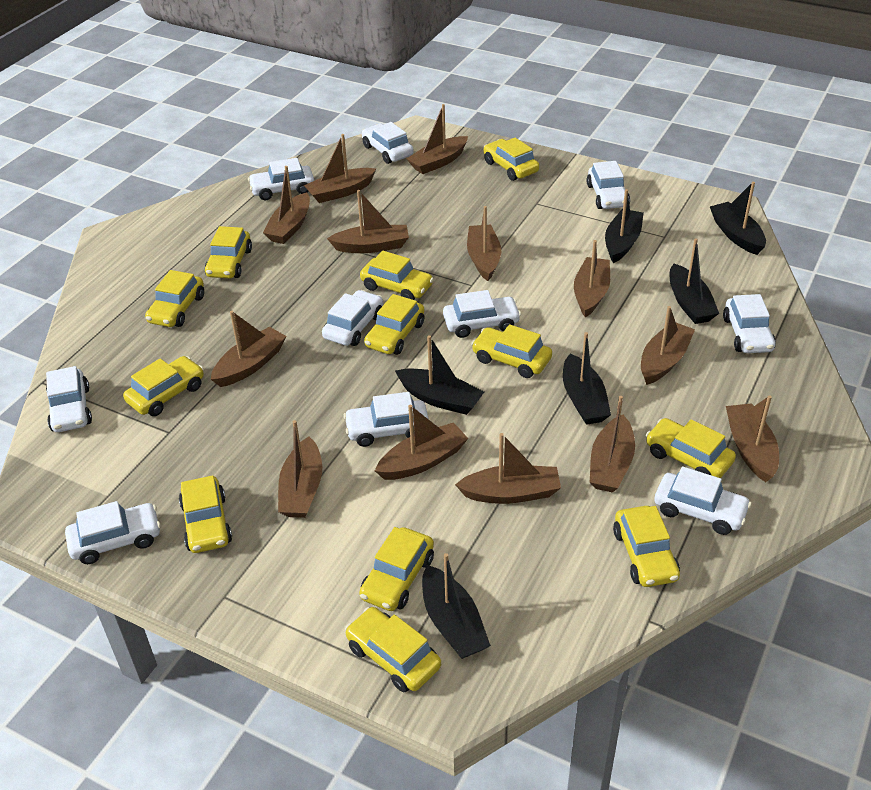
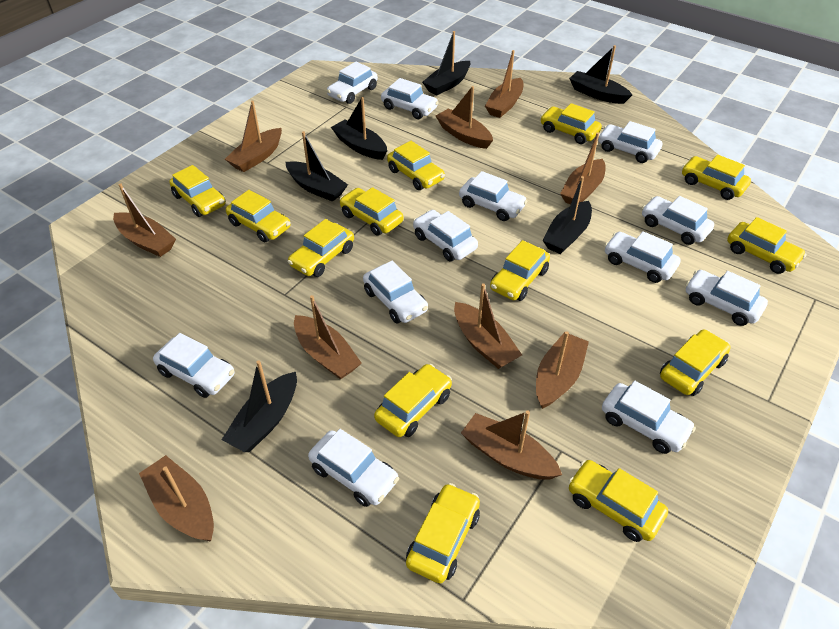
brown boat: 13 -> 10
white car: 10 -> 12
yellow car: 12 -> 13

